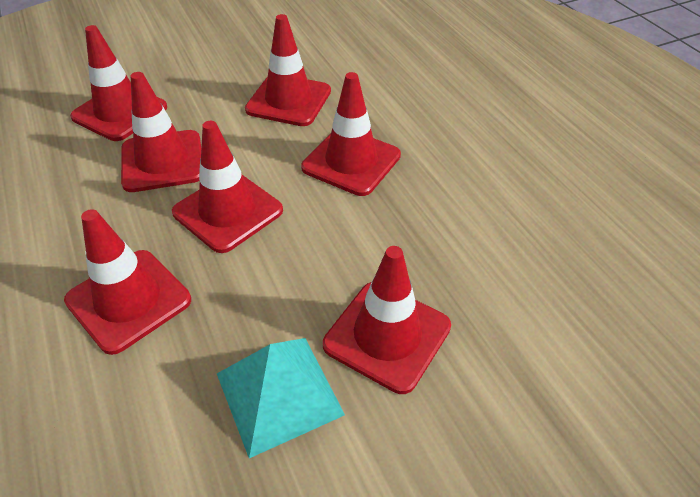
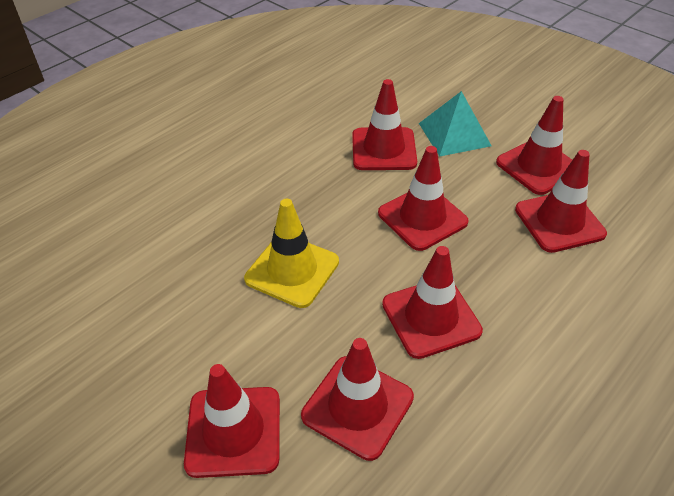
yellow traffic cone: 0 -> 1

